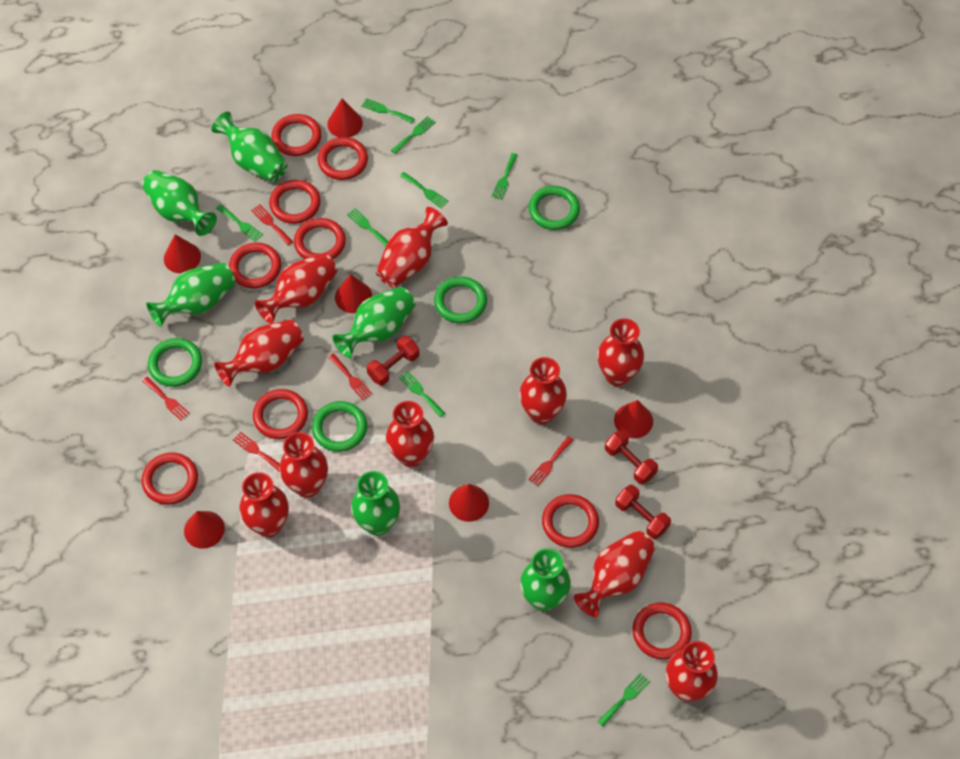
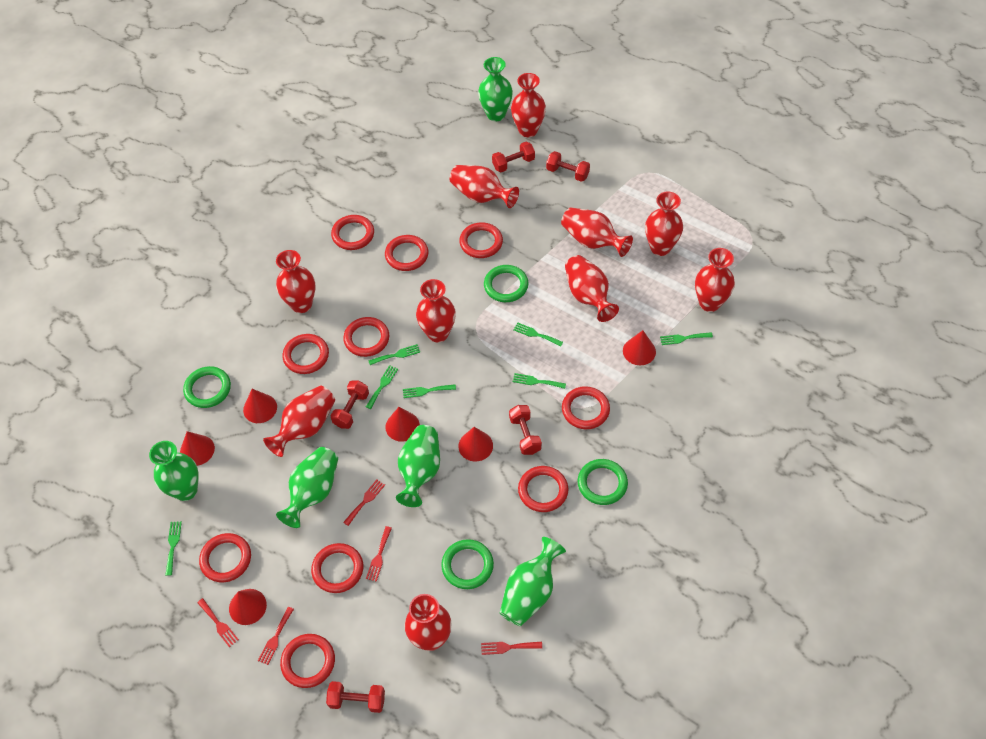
green fork: 8 -> 7
green vase: 6 -> 5
red dumbbell: 3 -> 5
red ring: 9 -> 10

